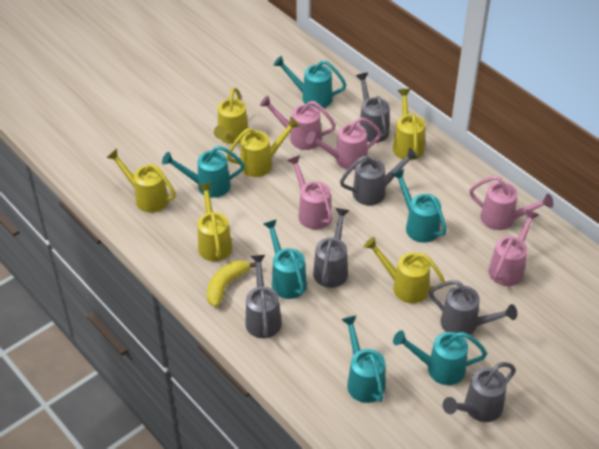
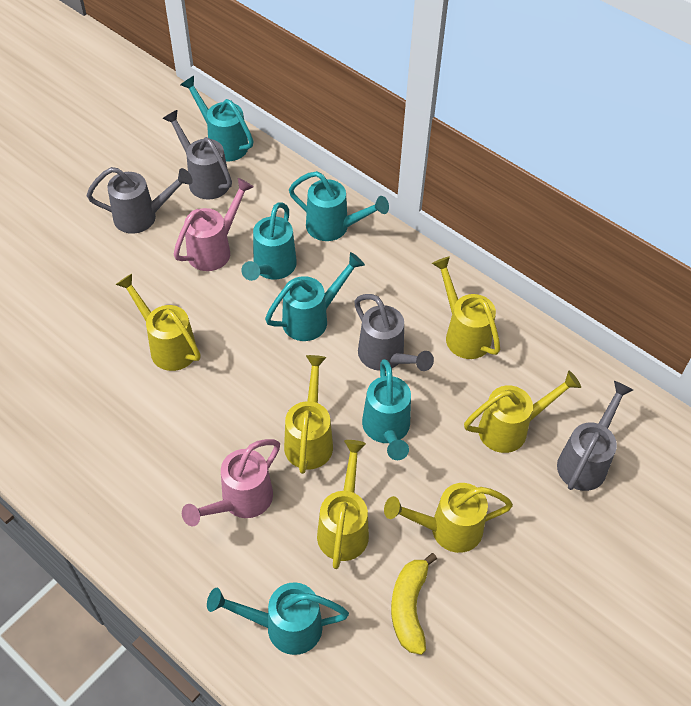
grey watering can: 6 -> 4
pink watering can: 5 -> 2

